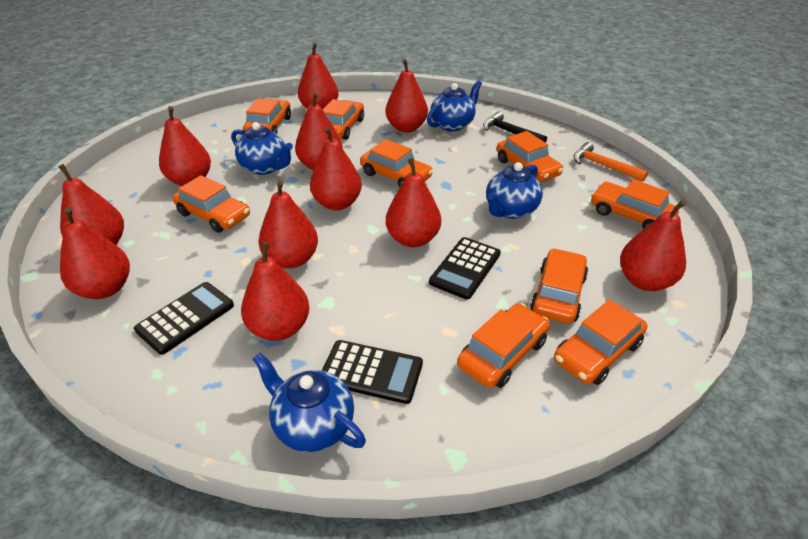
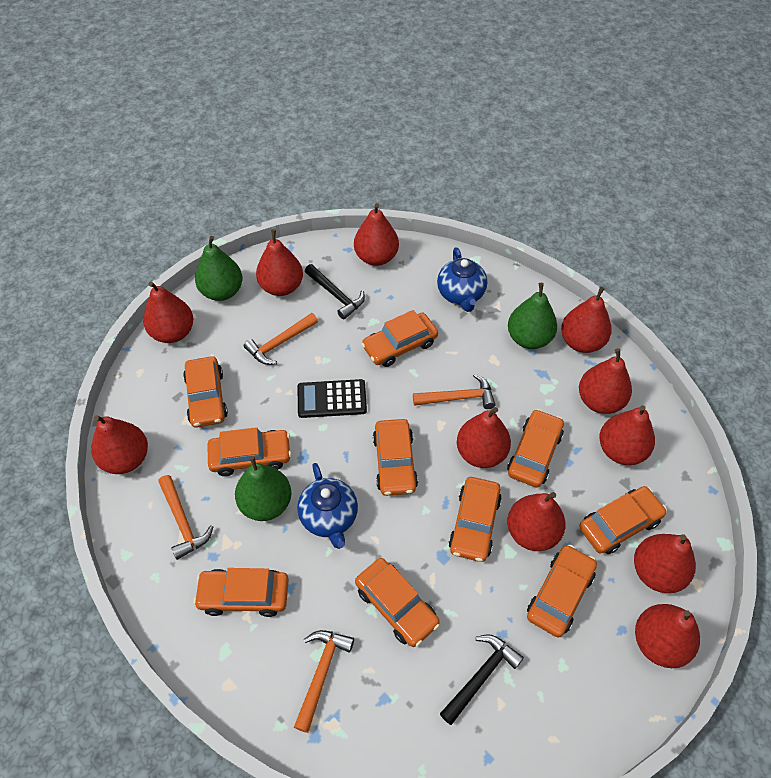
black calculator: 3 -> 1
black hammer: 1 -> 2
blue teapot: 4 -> 2
green pear: 0 -> 3
orange car: 9 -> 10
orange hammer: 1 -> 4

